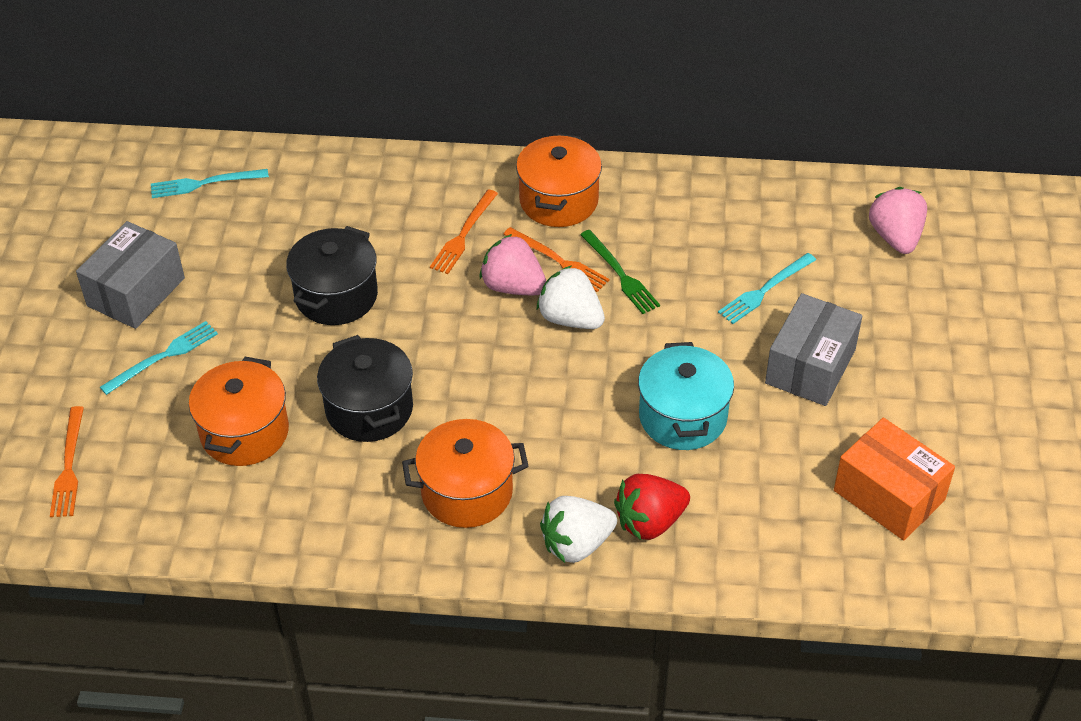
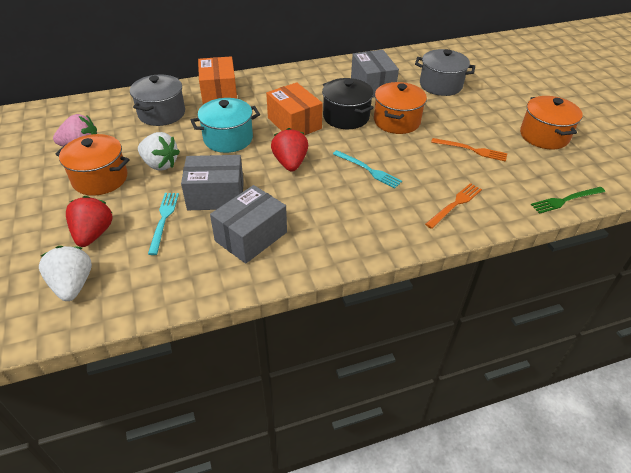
black pot: 2 -> 1
grey box: 2 -> 3
grey pot: 0 -> 2
orange box: 1 -> 2
orange fork: 3 -> 2
pink strawberry: 2 -> 1
red strawberry: 1 -> 2
turquoise fork: 3 -> 2

